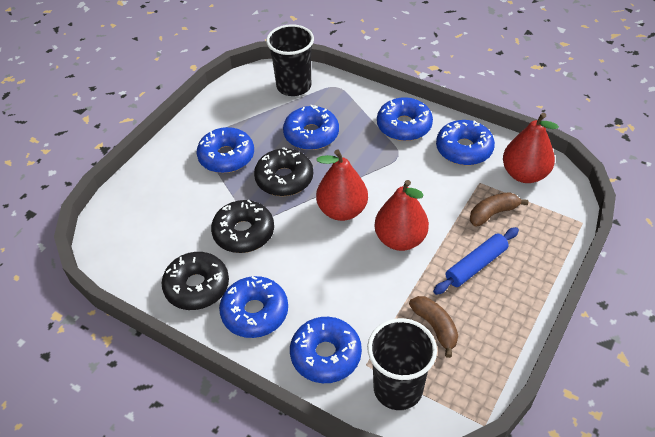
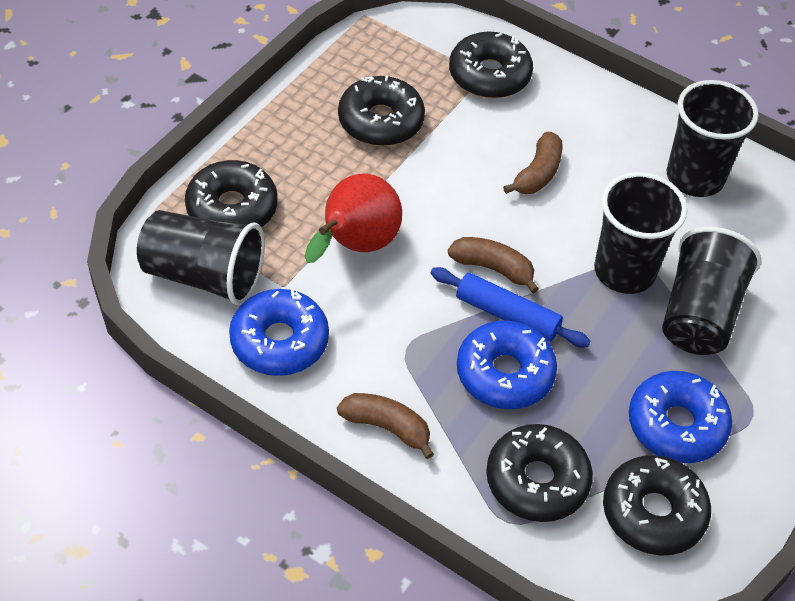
black cup: 2 -> 4
black donut: 3 -> 5
blue donut: 6 -> 3
brown banana: 2 -> 3
red pear: 3 -> 1

